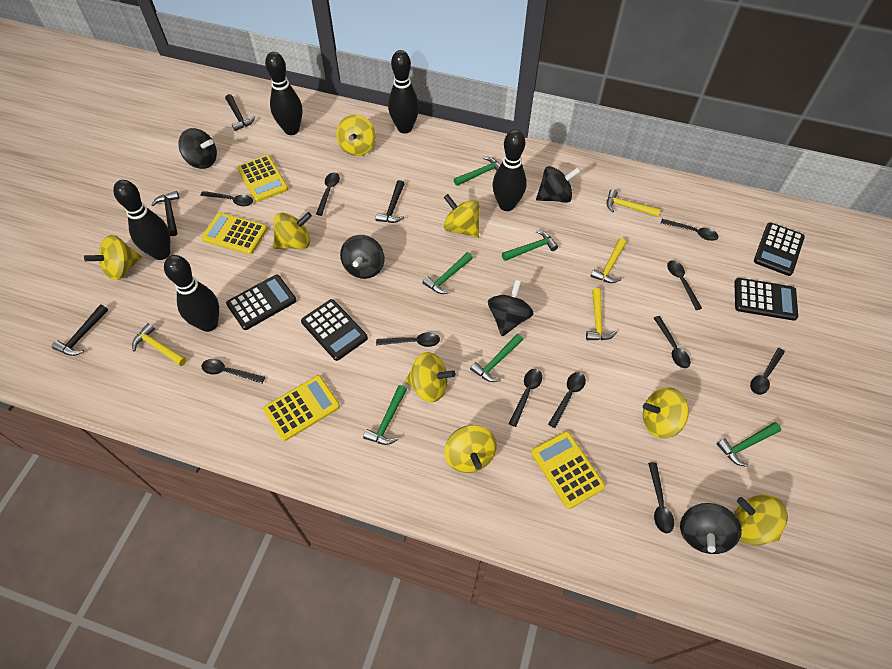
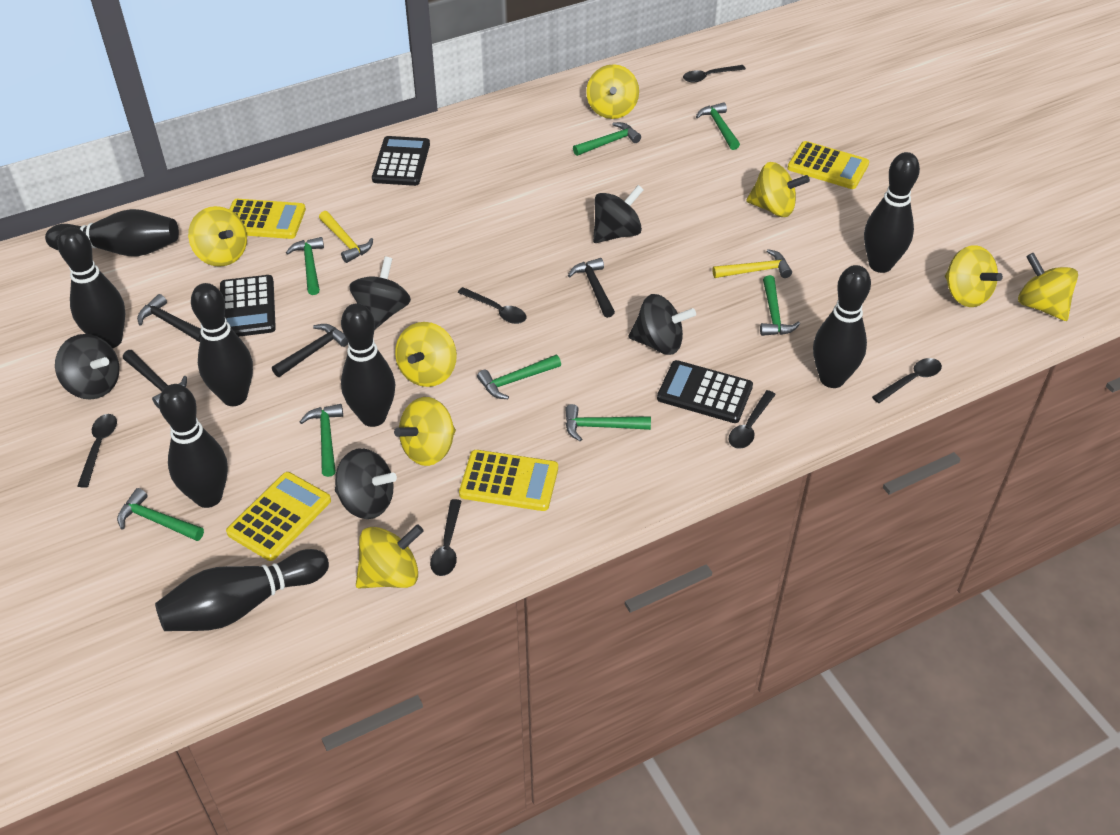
black bowling pin: 5 -> 8
black calculator: 4 -> 3
black spoon: 11 -> 6
green hammer: 6 -> 8
yellow hammer: 4 -> 2

